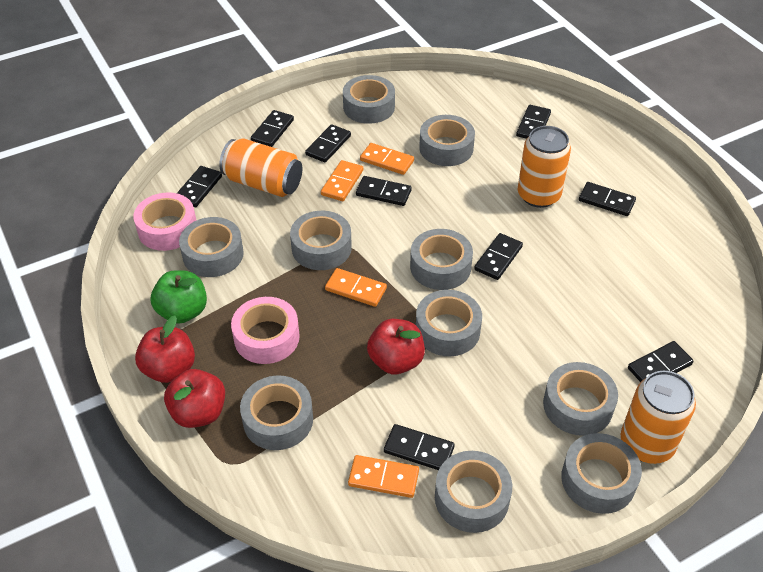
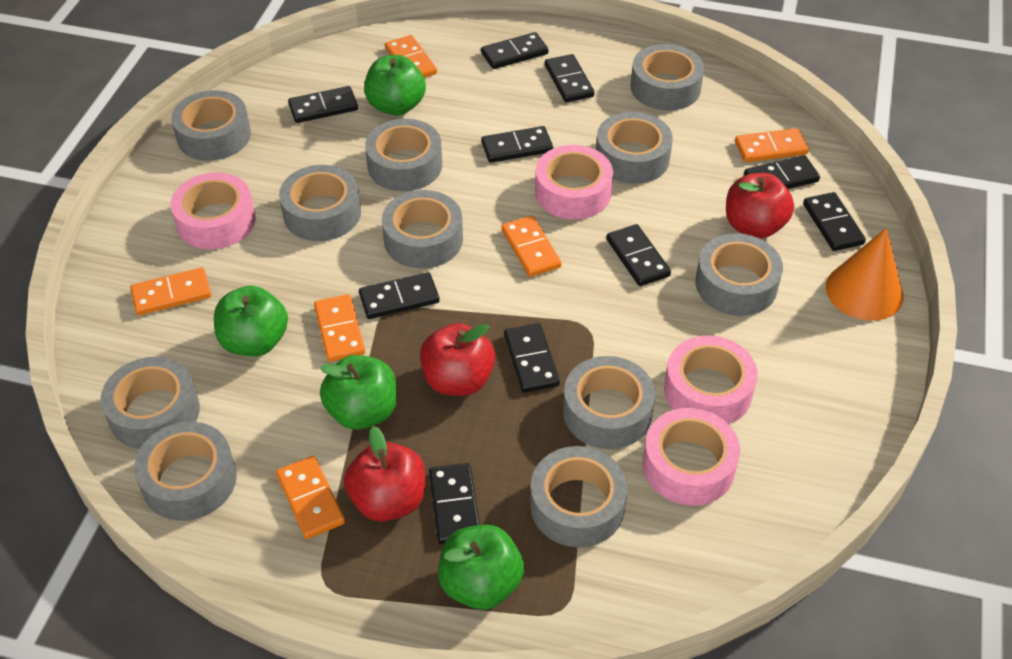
black domino: 9 -> 10
green apple: 1 -> 4
grey tape: 10 -> 11
orange can: 3 -> 0
orange cone: 0 -> 1
orange domino: 4 -> 6
pink tape: 2 -> 4

